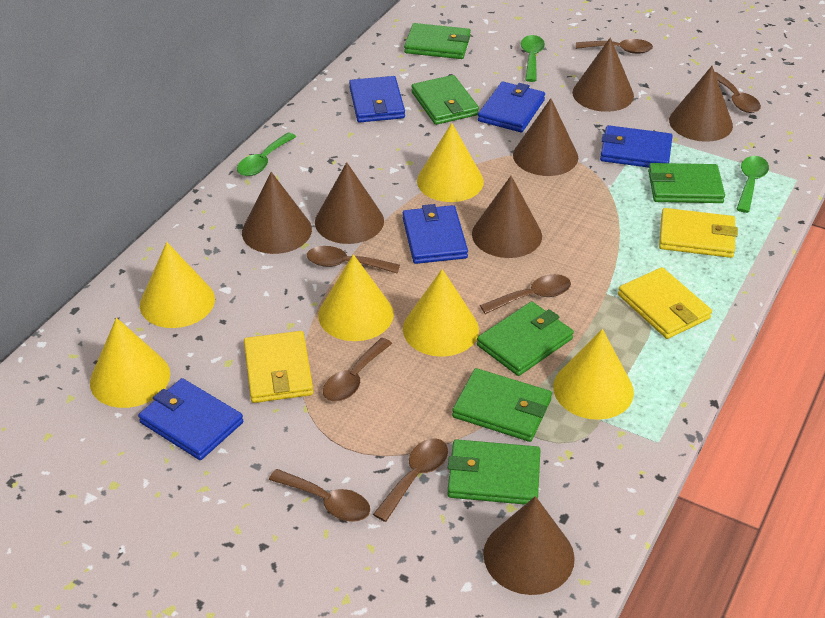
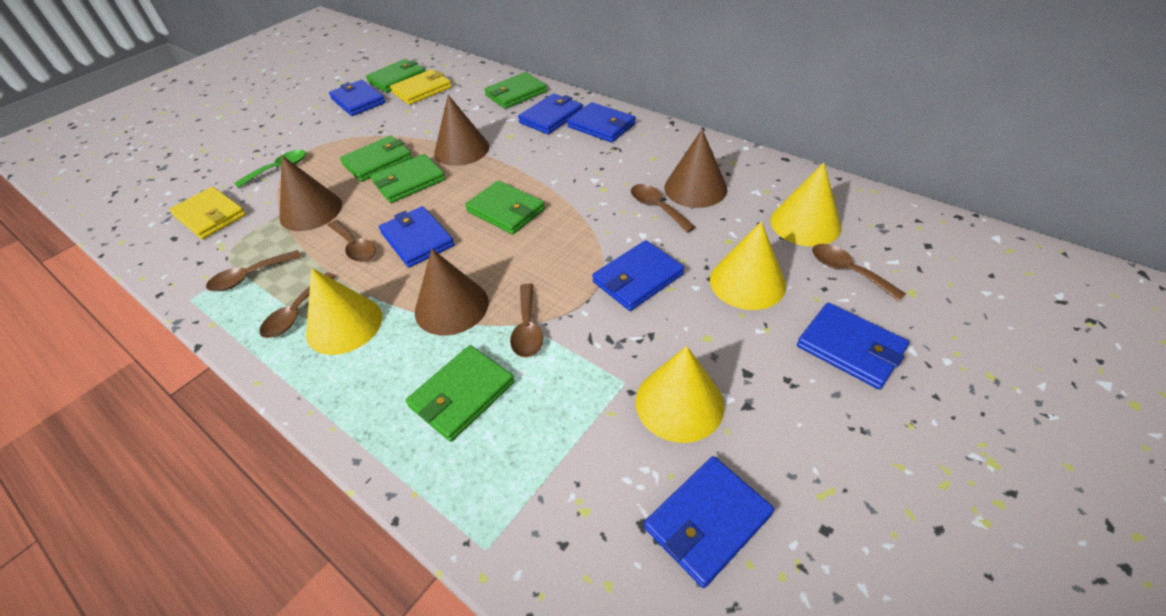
blue wallet: 5 -> 7
brown cone: 7 -> 4
brown spoon: 7 -> 6
green spoon: 3 -> 1
yellow cone: 6 -> 4
yellow wallet: 3 -> 2

